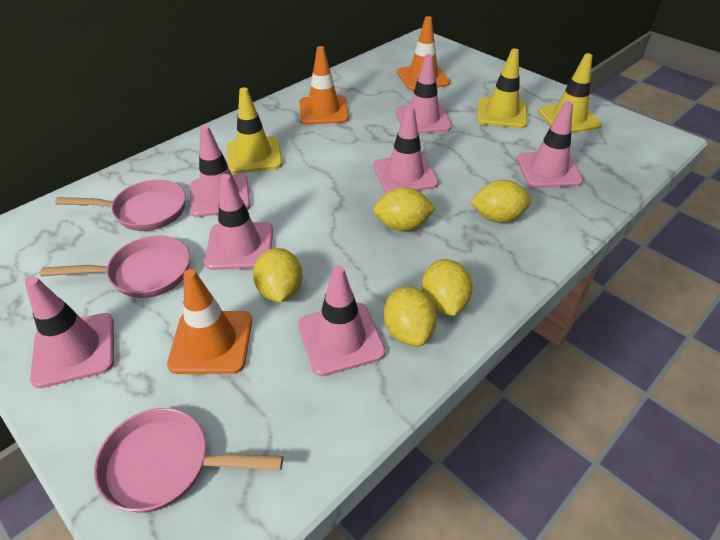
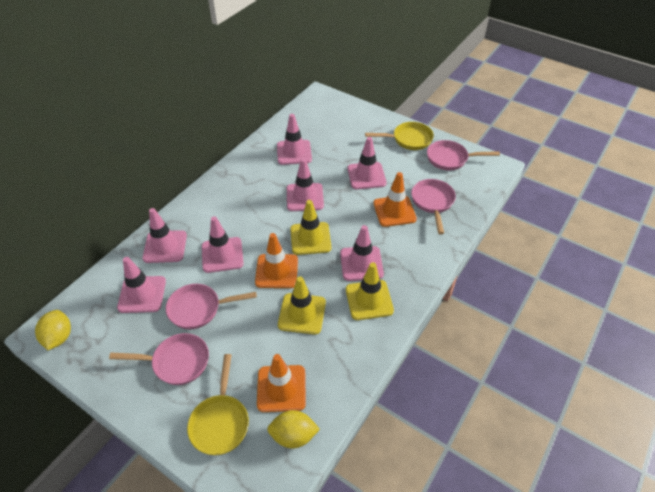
pink pan: 3 -> 4
yellow lemon: 5 -> 2
yellow pan: 0 -> 2

